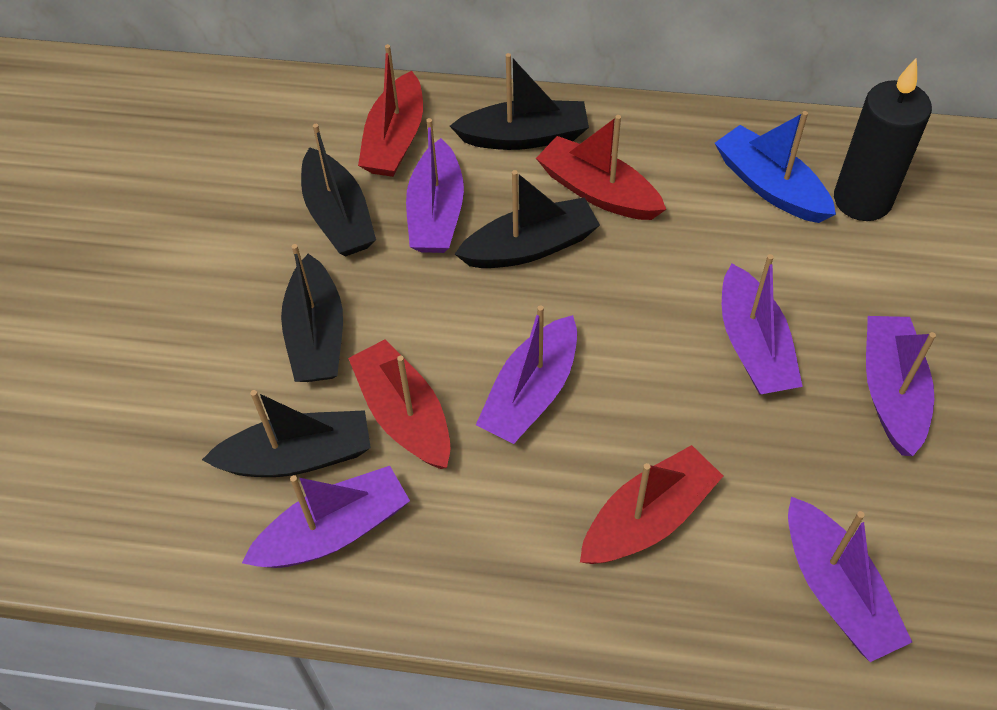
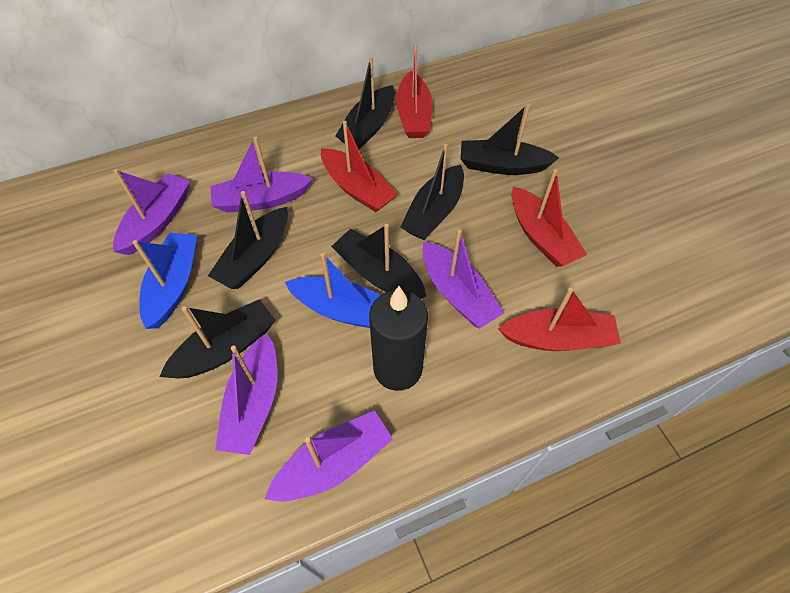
black boat: 5 -> 6
blue boat: 1 -> 2
purple boat: 6 -> 5

